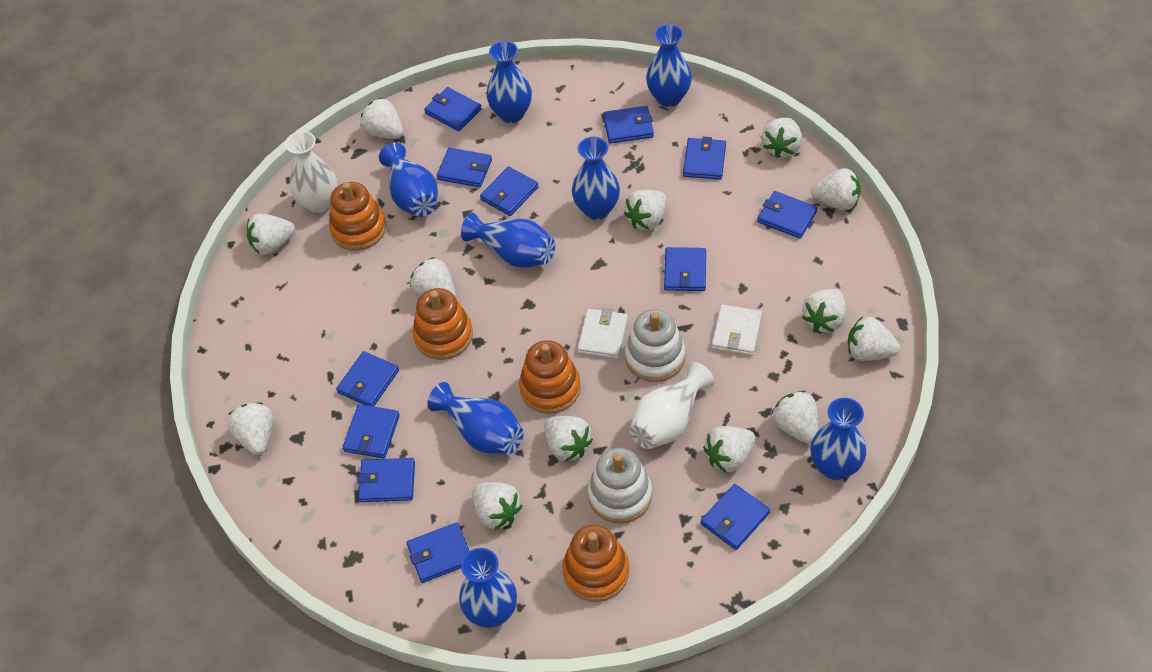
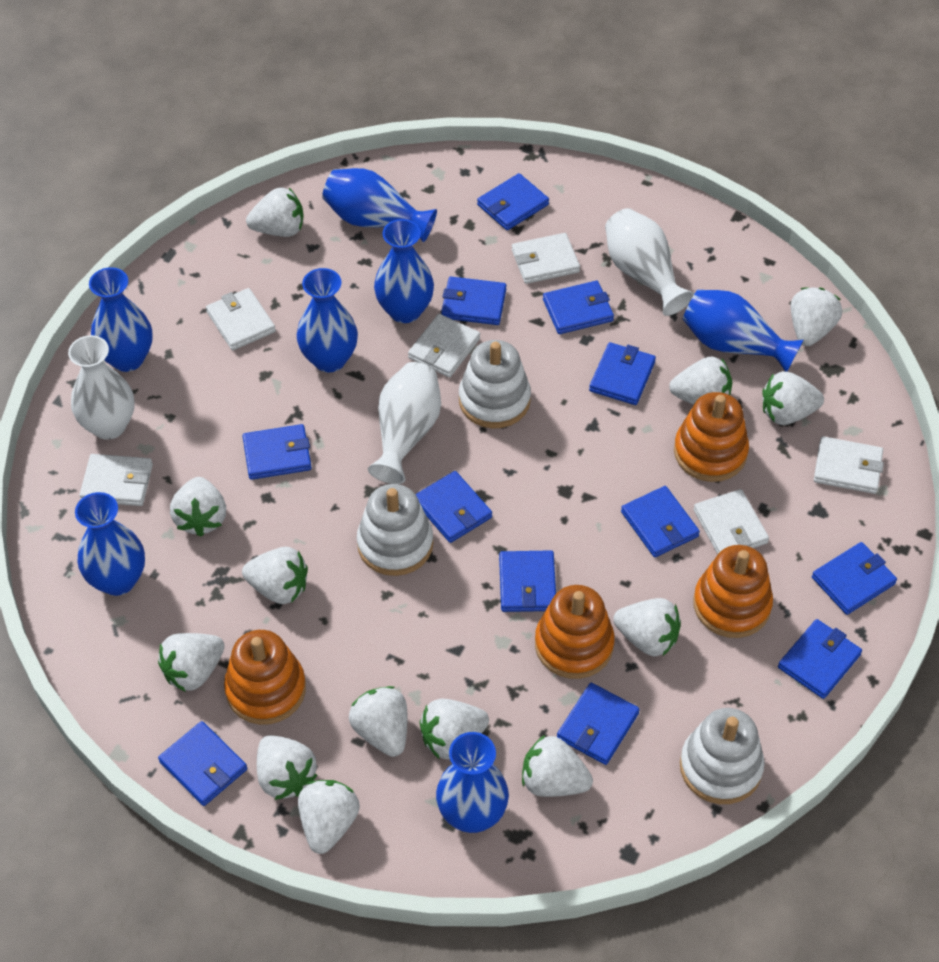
blue vase: 8 -> 7
white stacking toy: 2 -> 3
white vase: 2 -> 3
white wallet: 2 -> 6

